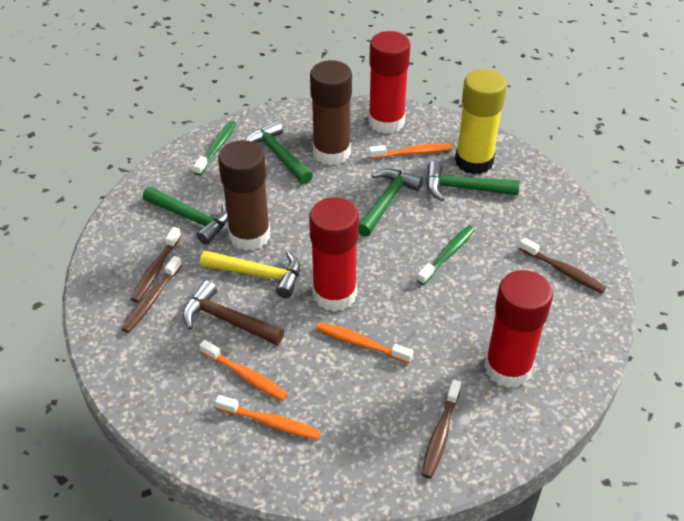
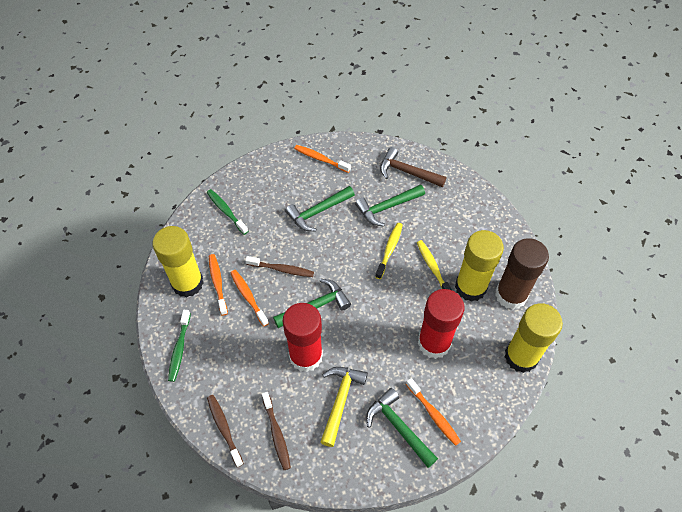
brown glue stick: 2 -> 1
brown toothbrush: 4 -> 3
red glue stick: 3 -> 2
yellow glue stick: 1 -> 3
yellow toothbrush: 0 -> 2

